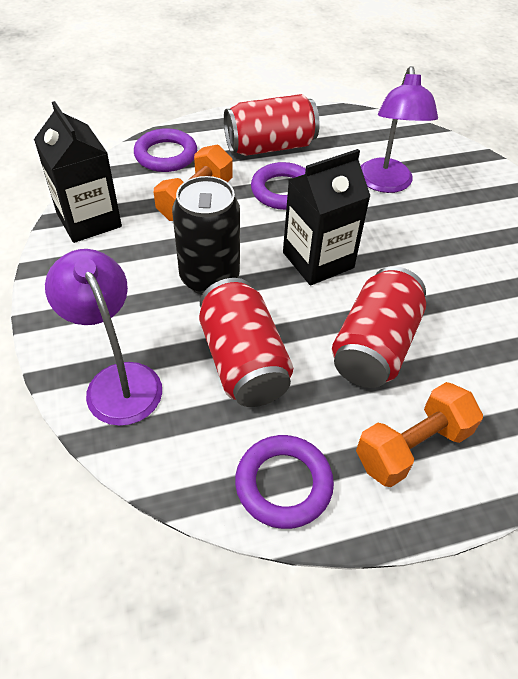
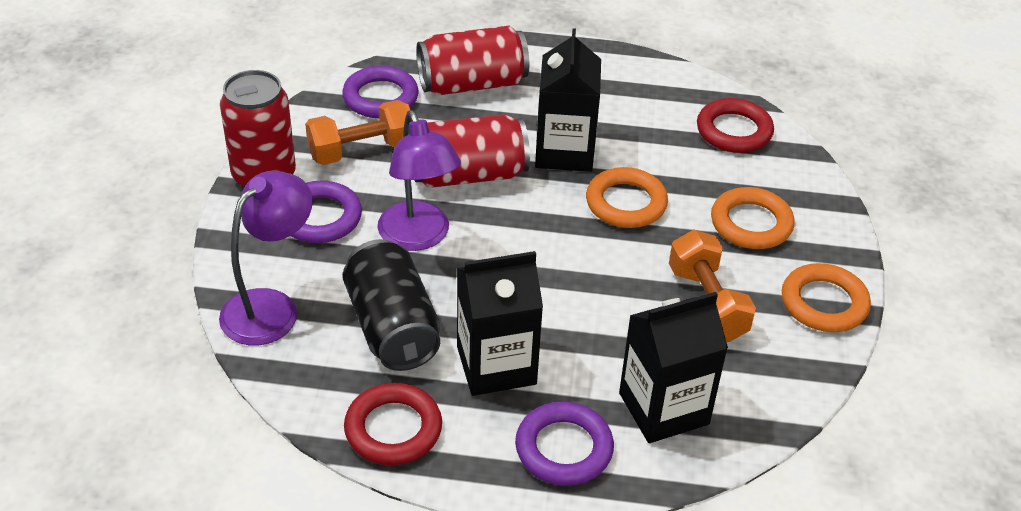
black carton: 2 -> 3
orange ring: 0 -> 3
red ring: 0 -> 2

